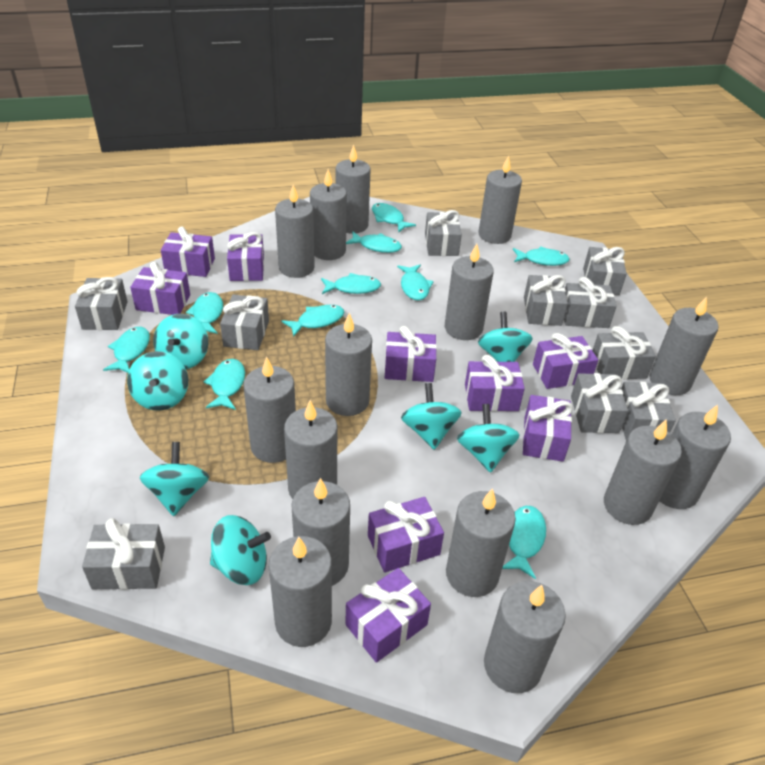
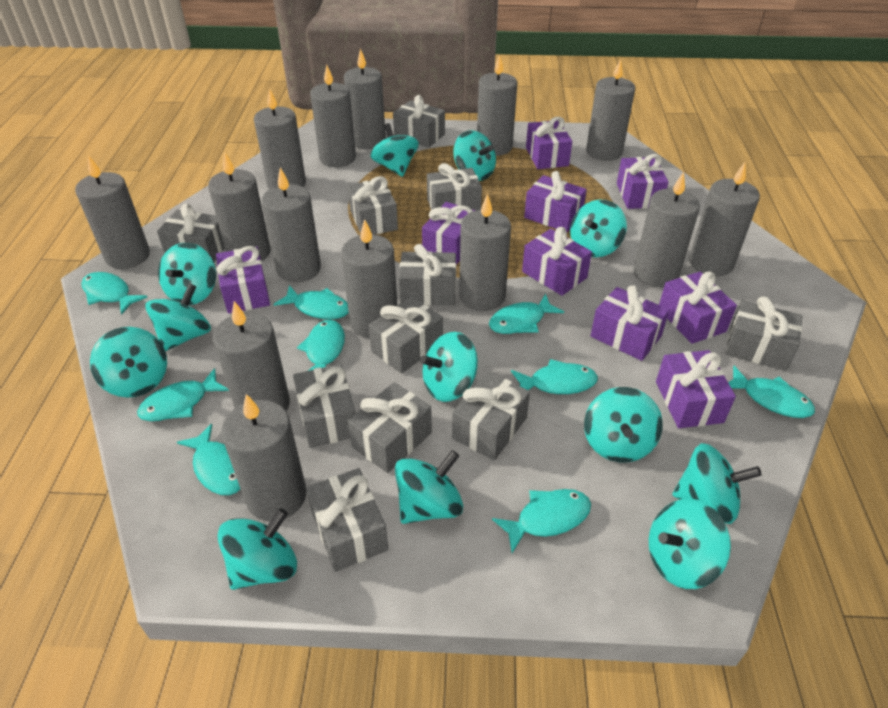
grey candle: 15 -> 14
grey gift: 10 -> 11
turquoise fish: 10 -> 9
turquoise spinning top: 7 -> 12

